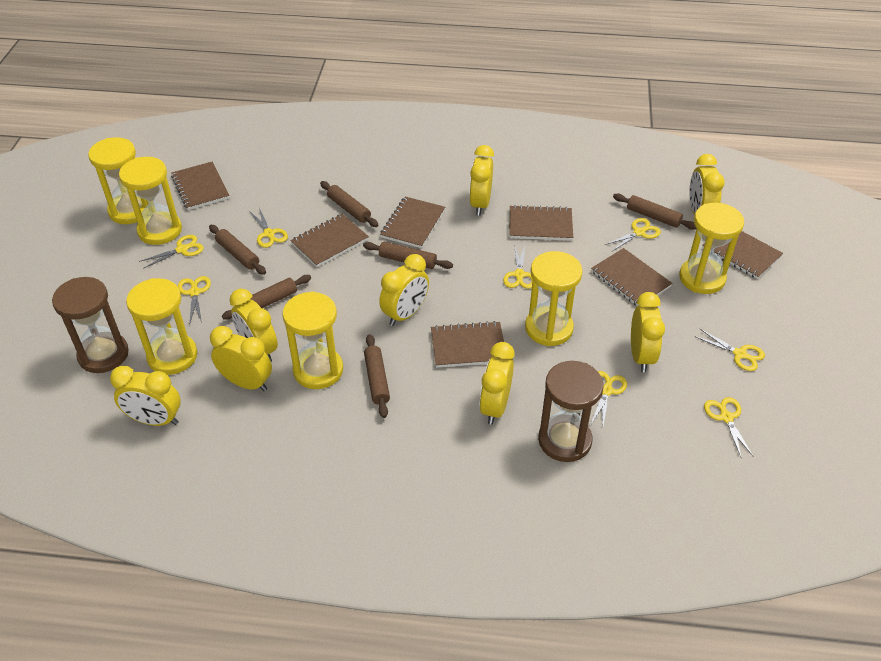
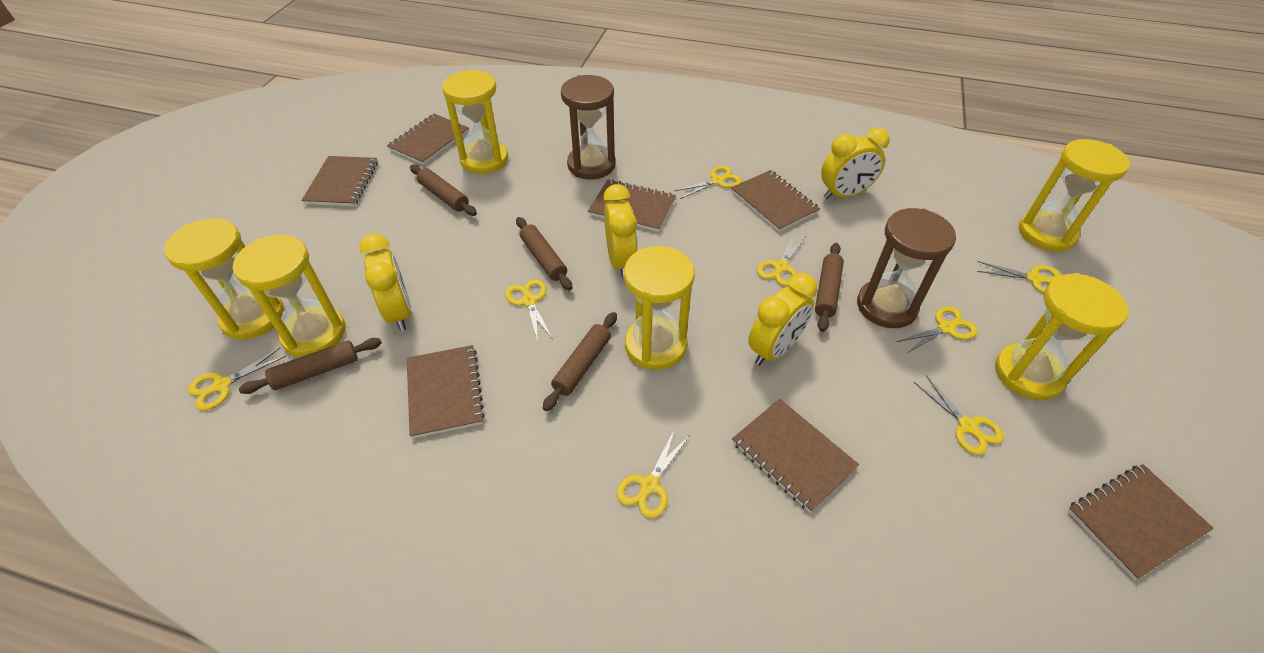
brown rolling pin: 6 -> 5
yellow clock: 8 -> 4

